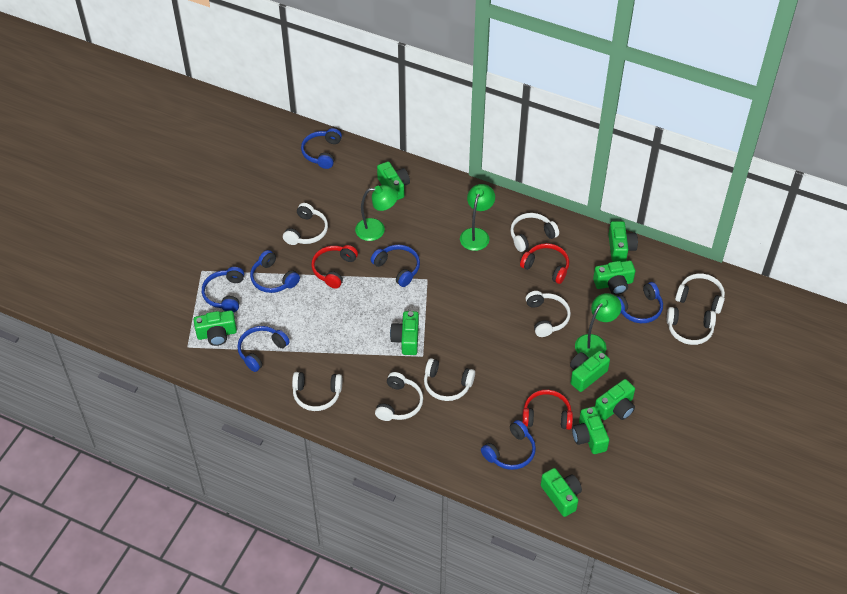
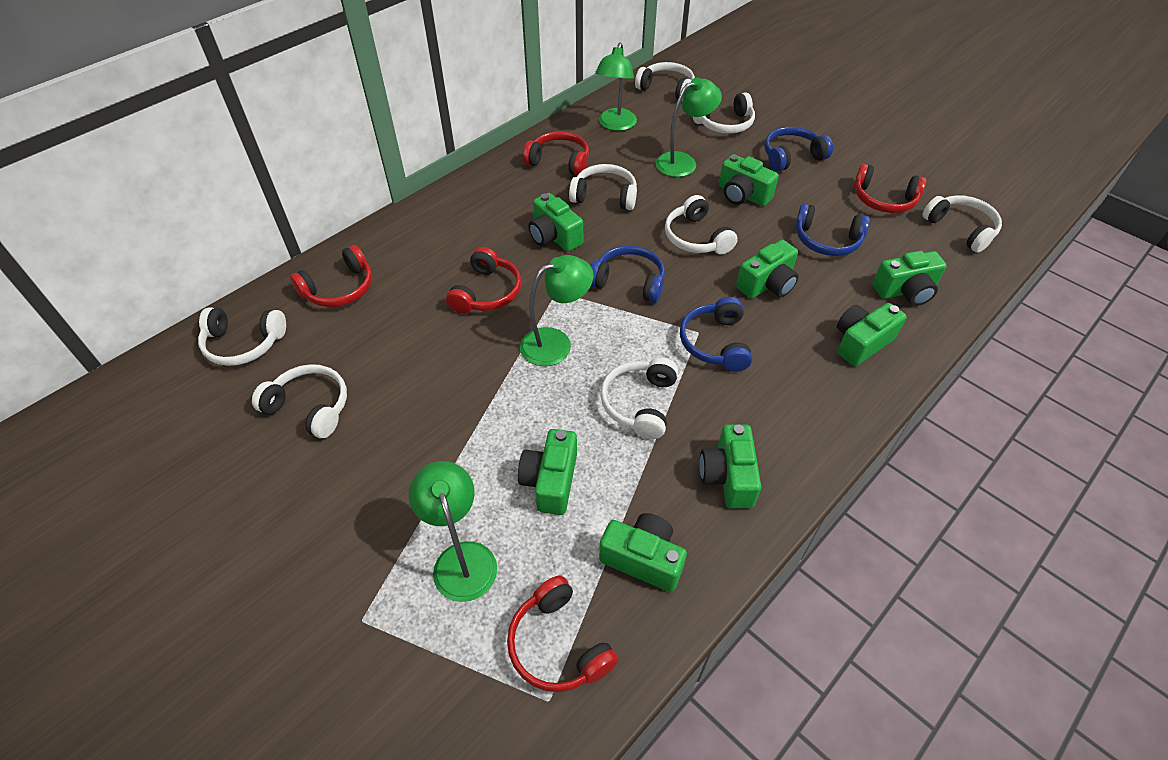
blue headphones: 7 -> 4
green camera: 9 -> 8
green lamp: 3 -> 4
red headphones: 3 -> 5

